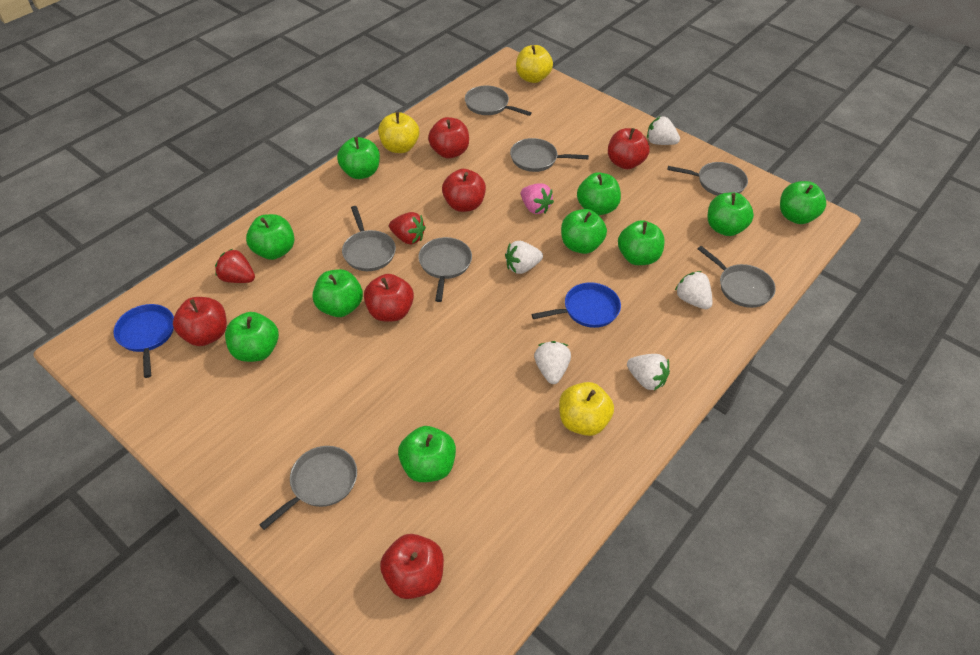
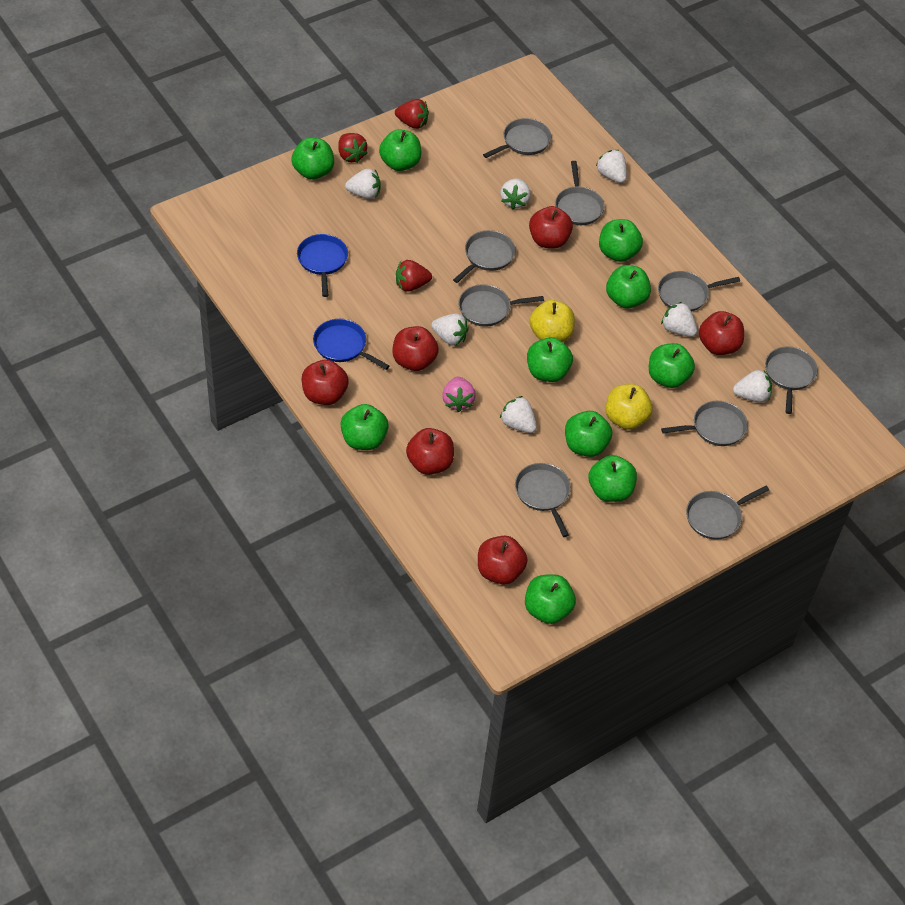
grey pan: 7 -> 9
red strawberry: 2 -> 3
white strawberry: 5 -> 7
yellow apple: 3 -> 2

